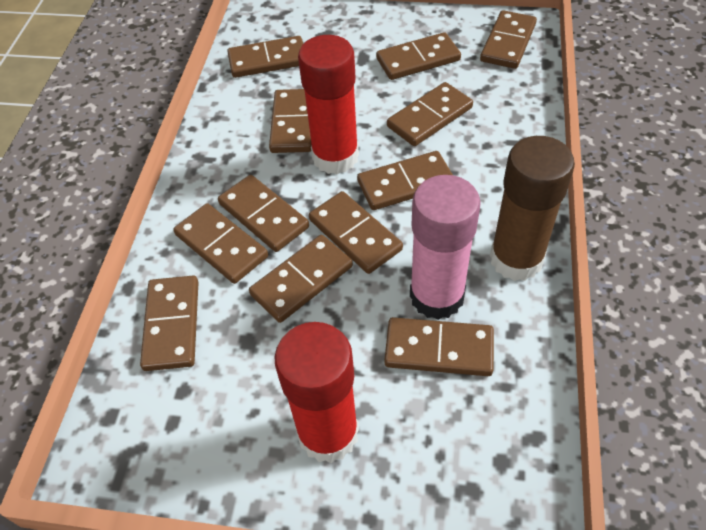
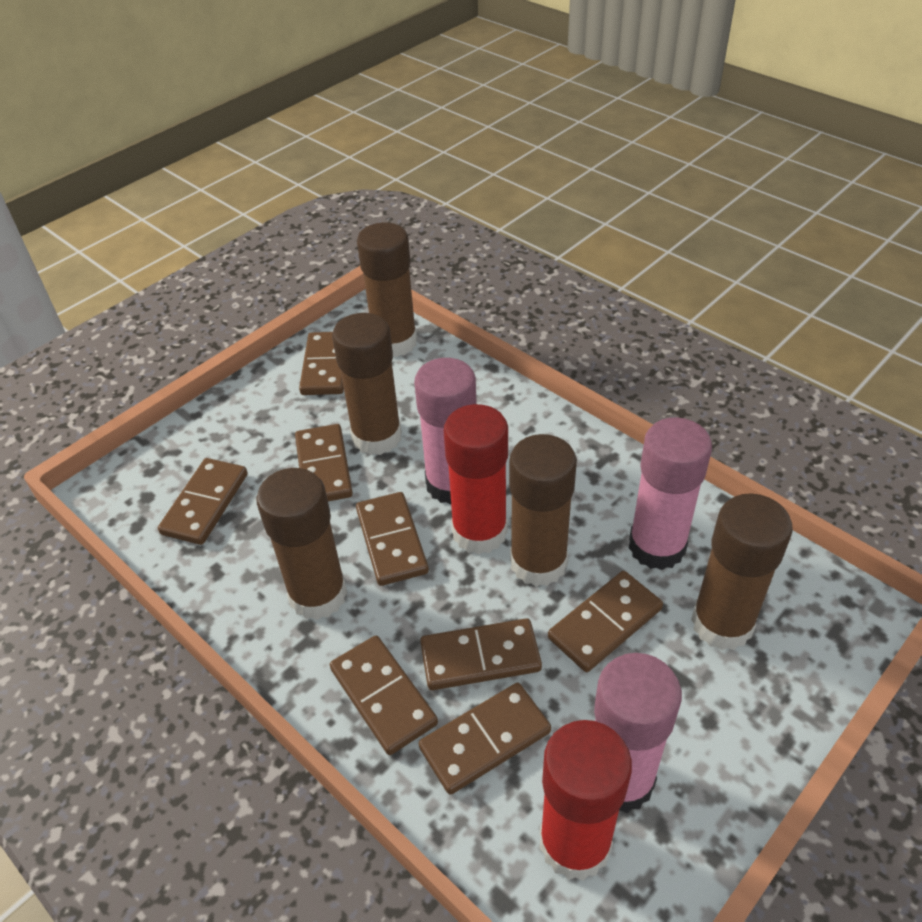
brown domino: 12 -> 8
brown glue stick: 1 -> 5
pink glue stick: 1 -> 3

